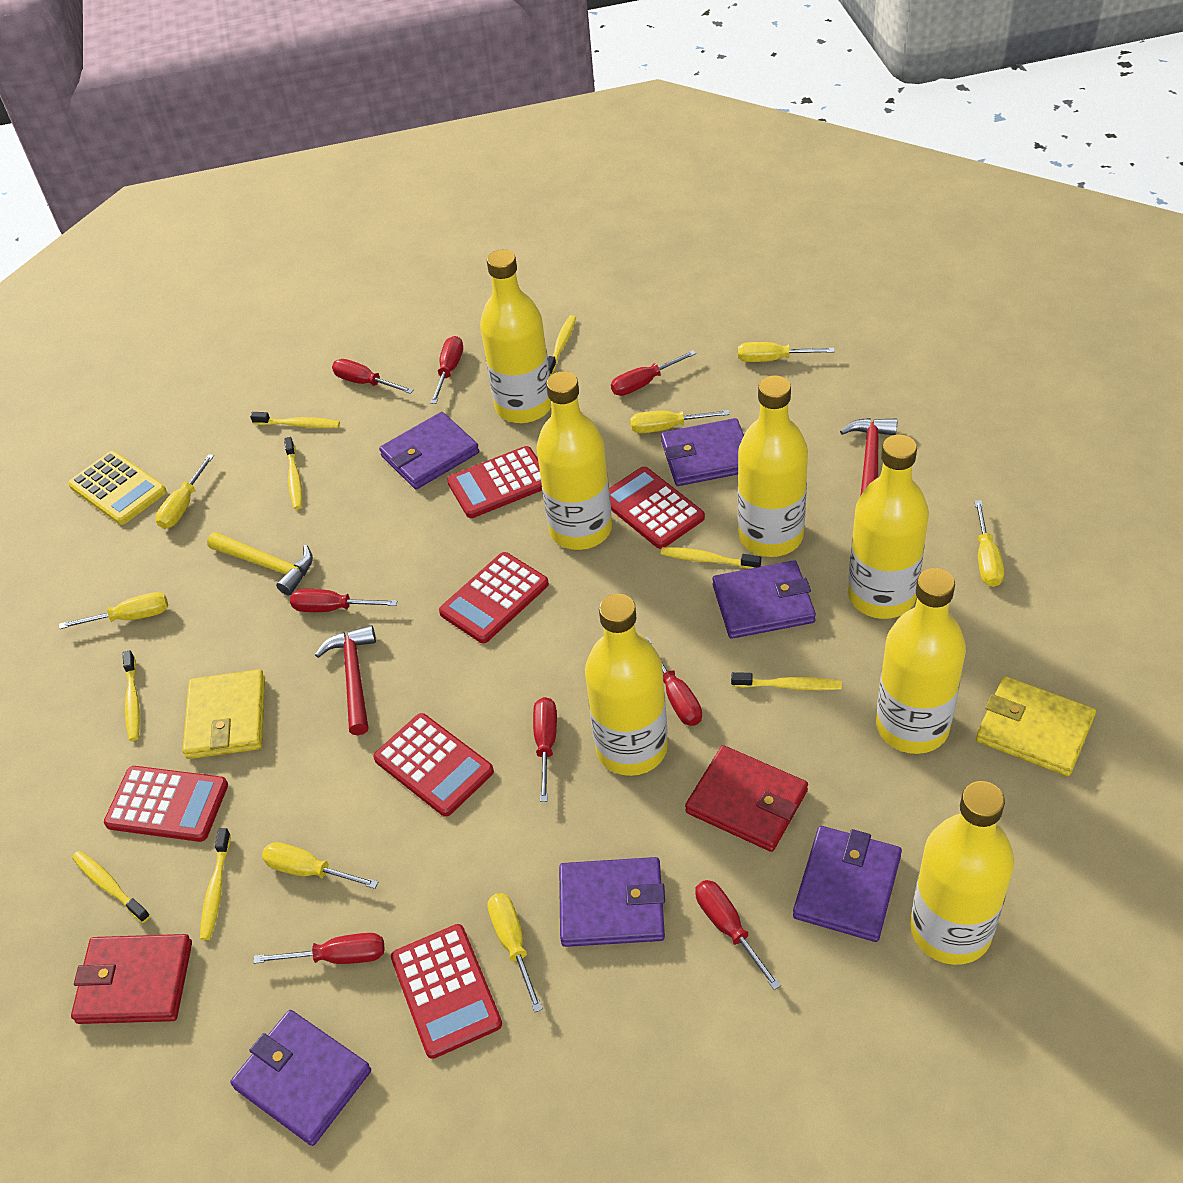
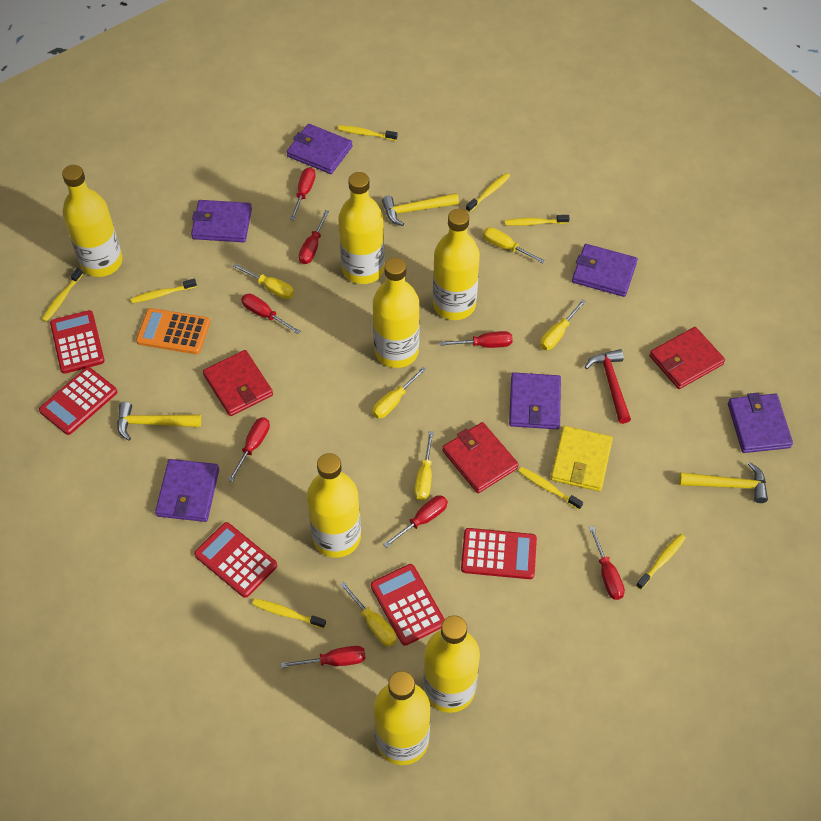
orange calculator: 0 -> 1
red calculator: 6 -> 5
red hammer: 2 -> 1
red wallet: 2 -> 3
yellow calculator: 1 -> 0
yellow hammer: 1 -> 3
yellow screwdriver: 7 -> 6
yellow wallet: 2 -> 1

